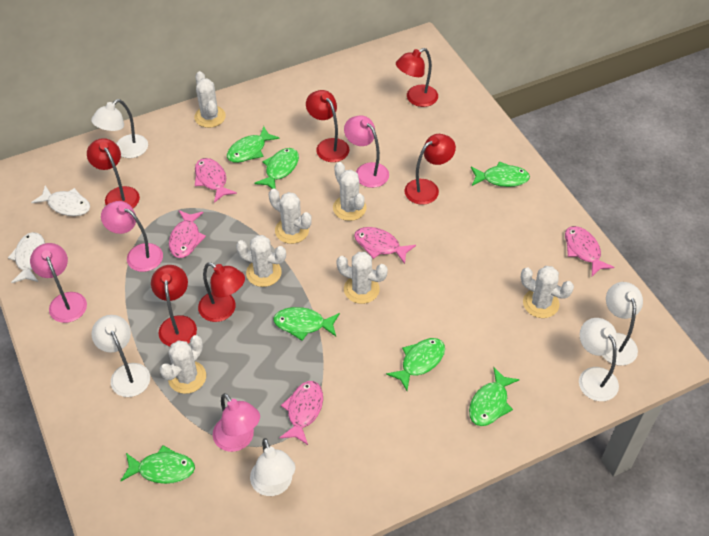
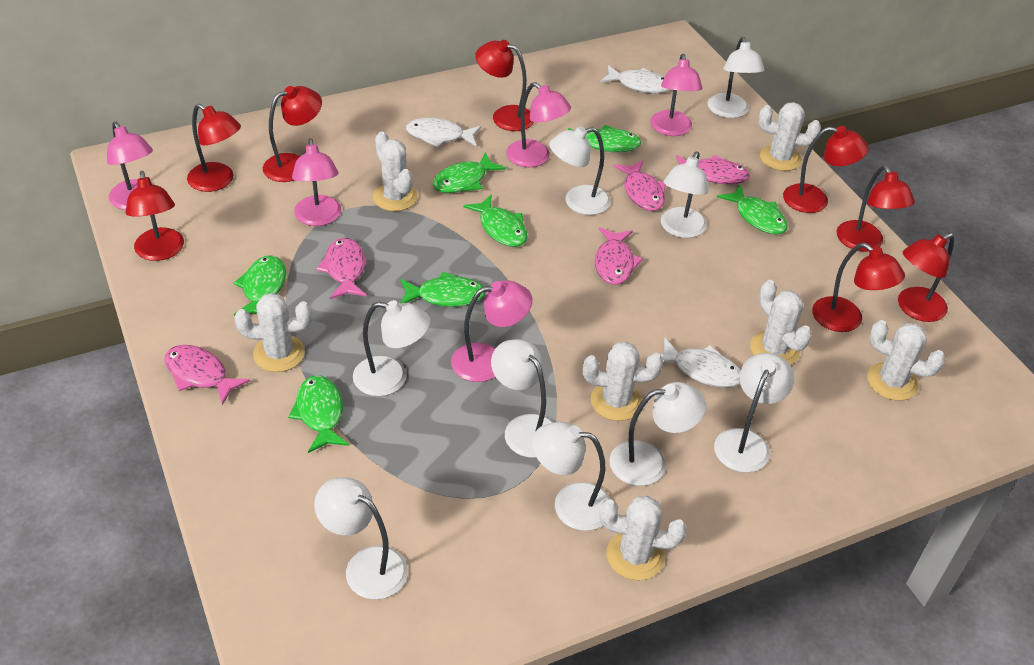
pink lamp: 4 -> 5
red lamp: 6 -> 8
white fish: 2 -> 3
white lamp: 5 -> 9

